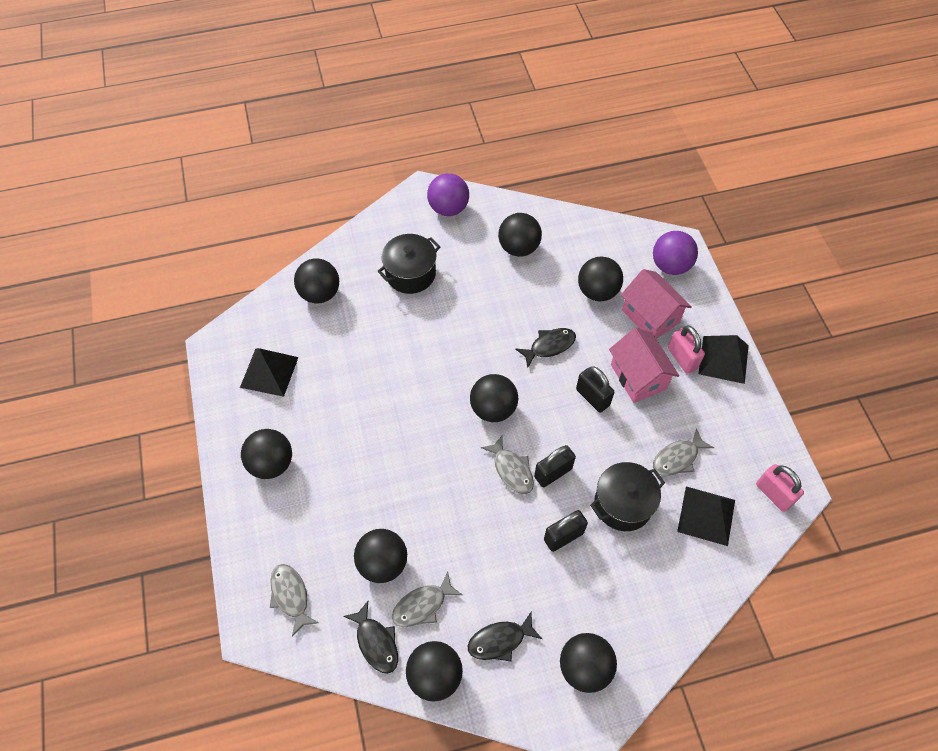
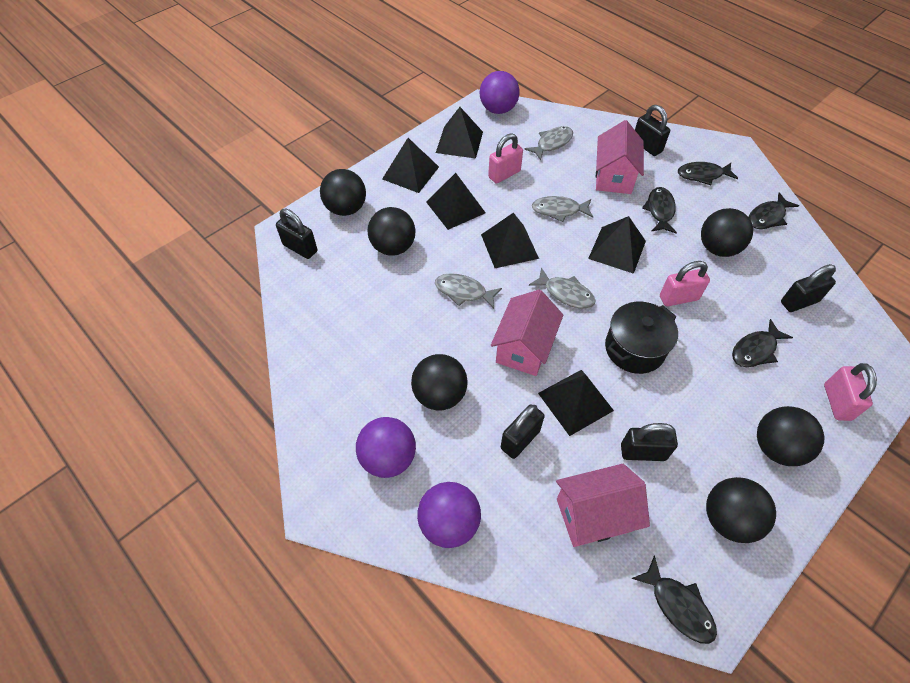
black ball: 8 -> 6
black fish: 3 -> 5
black padlock: 3 -> 5
black pot: 2 -> 1
black pyramid: 3 -> 6
pink house: 2 -> 3
pink padlock: 2 -> 3
purple ball: 2 -> 3

